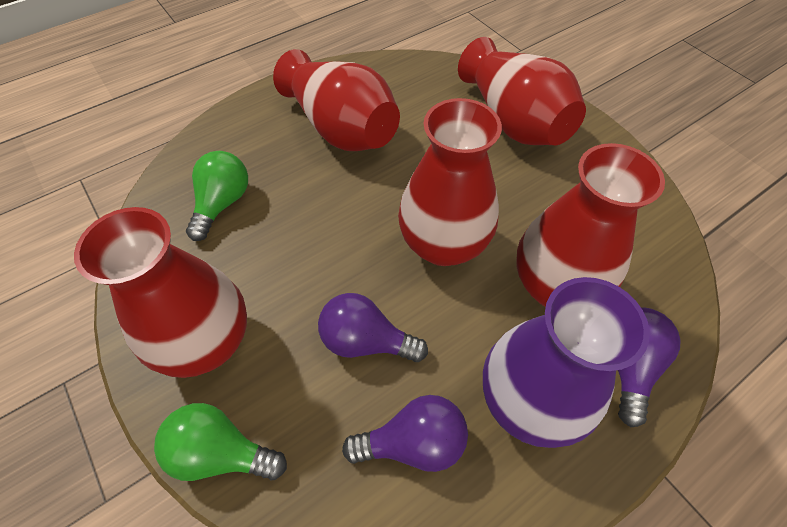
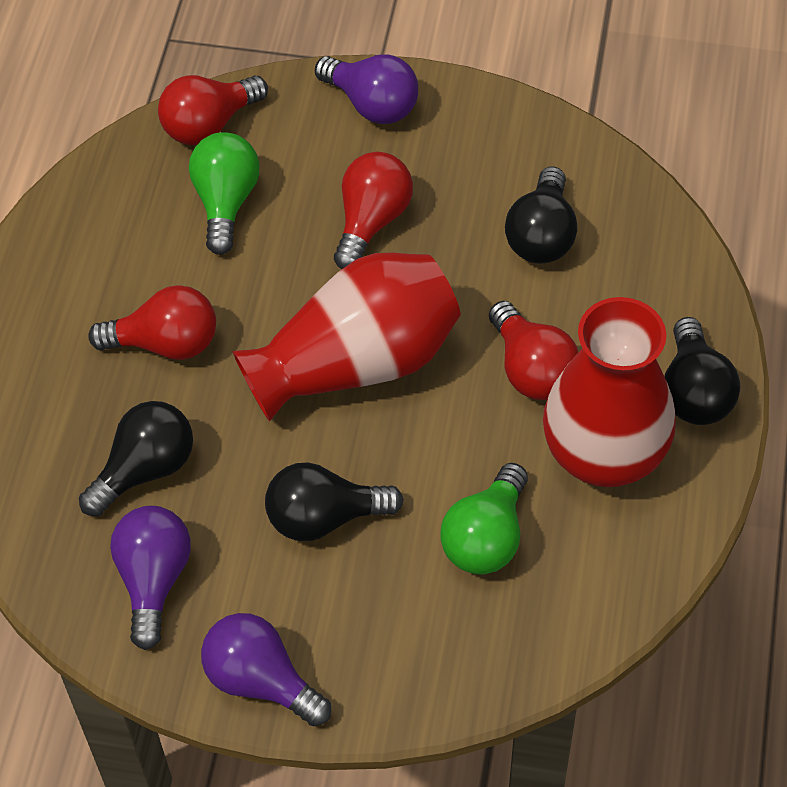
black light bulb: 0 -> 4
purple vase: 1 -> 0
red light bulb: 0 -> 4
red vase: 5 -> 2

